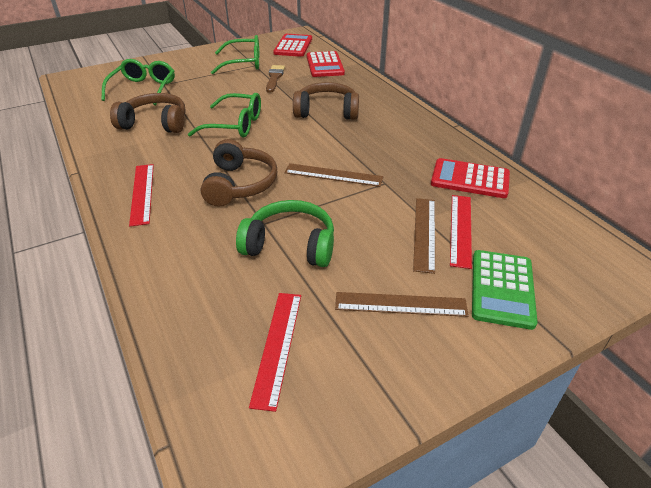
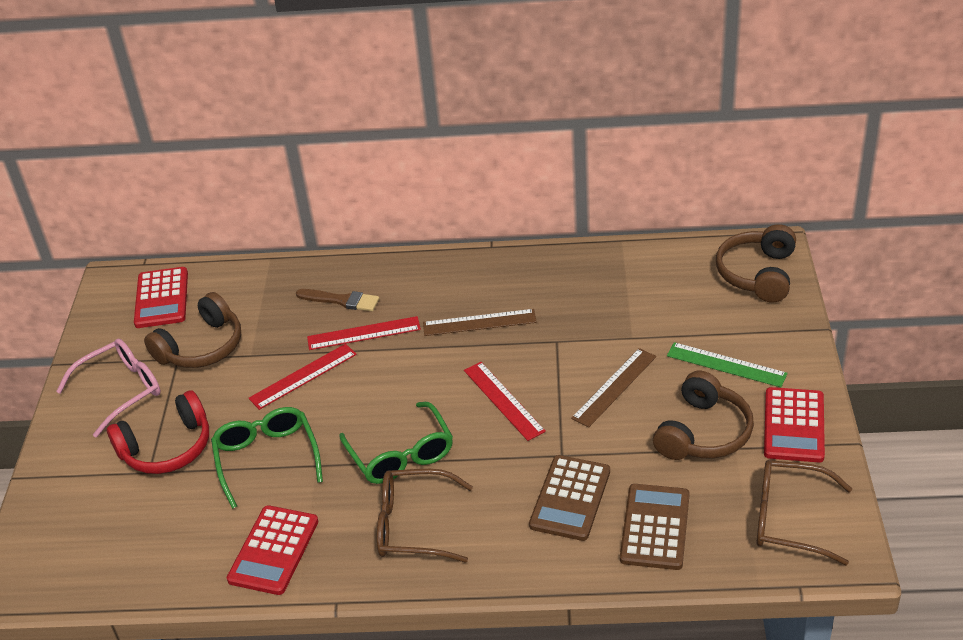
brown calculator: 0 -> 2
brown glasses: 0 -> 2
brown ruler: 3 -> 2
green calculator: 1 -> 0
green glasses: 3 -> 2
green headphones: 1 -> 0
green ruler: 0 -> 1
pink glasses: 0 -> 1
red headphones: 0 -> 1

